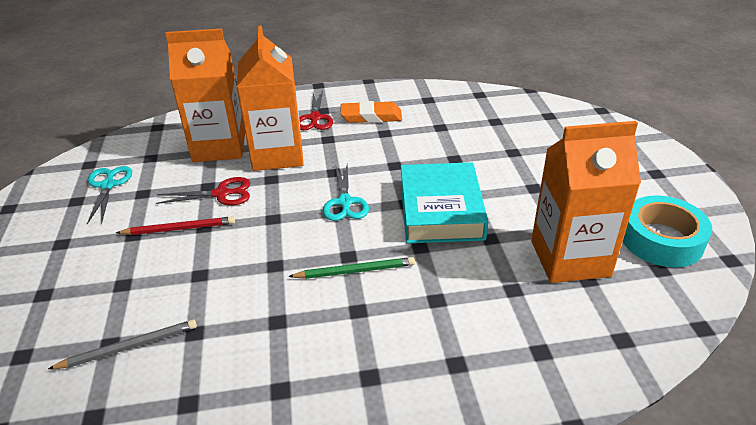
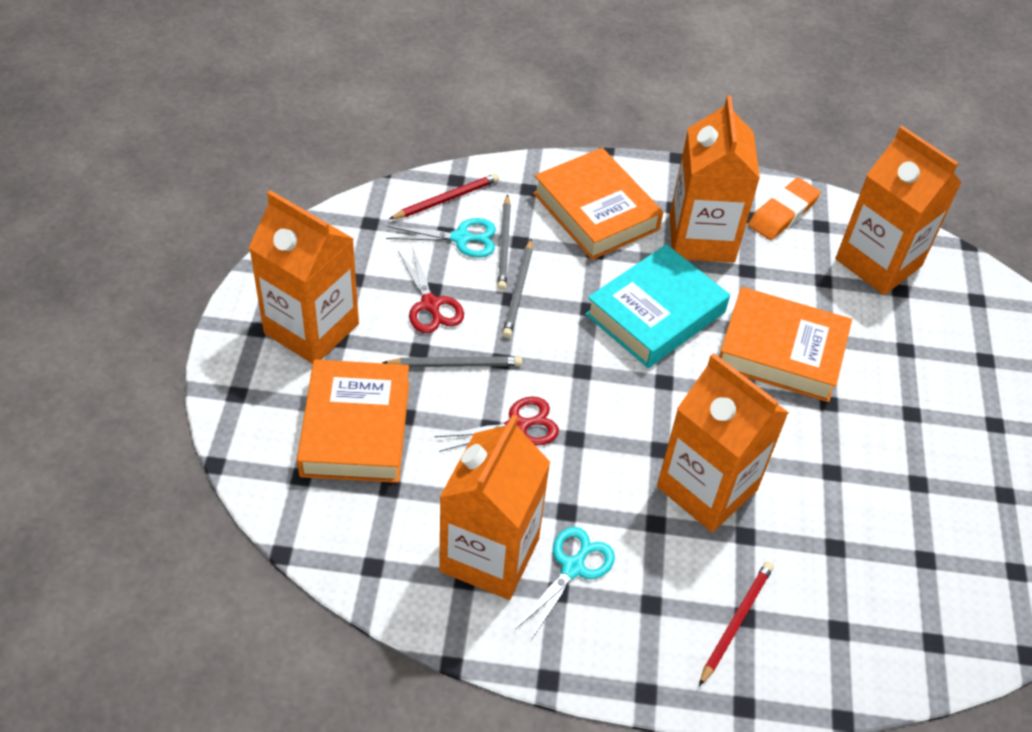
green pencil: 1 -> 0
grey pencil: 1 -> 3
orange book: 0 -> 3
orange carton: 3 -> 5
red pencil: 1 -> 2
turquoise tape: 1 -> 0

